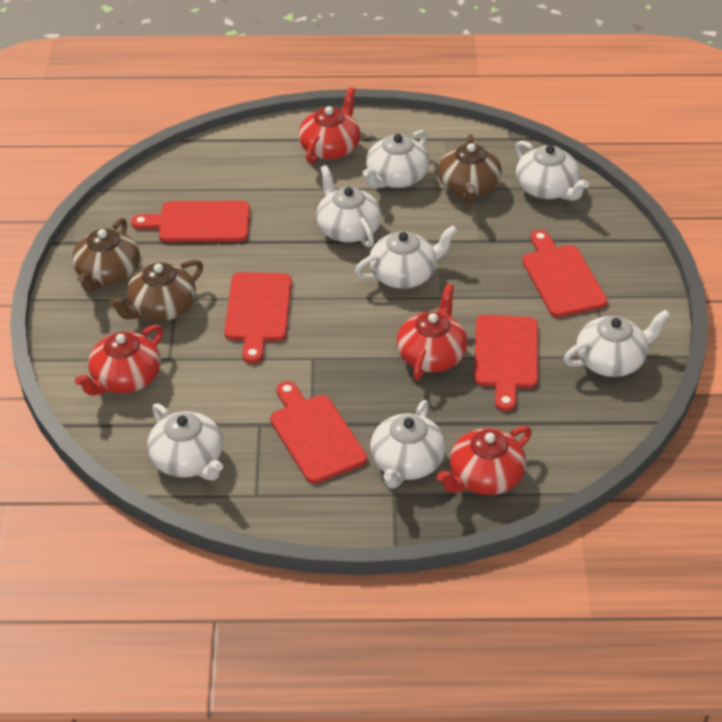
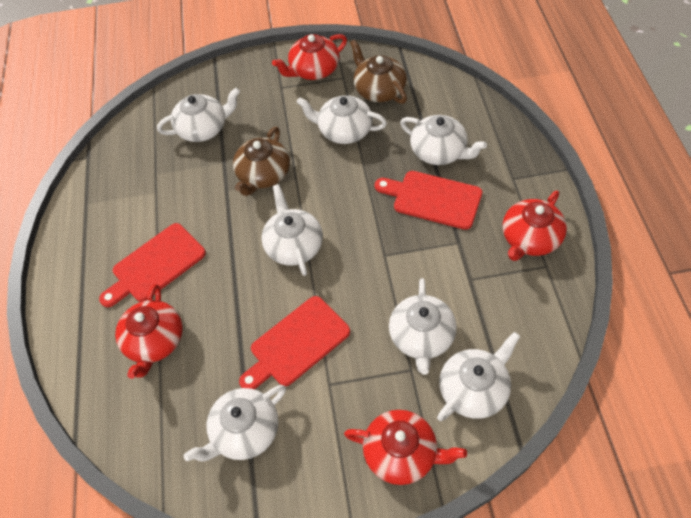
brown teapot: 3 -> 2
red cutting board: 5 -> 3

